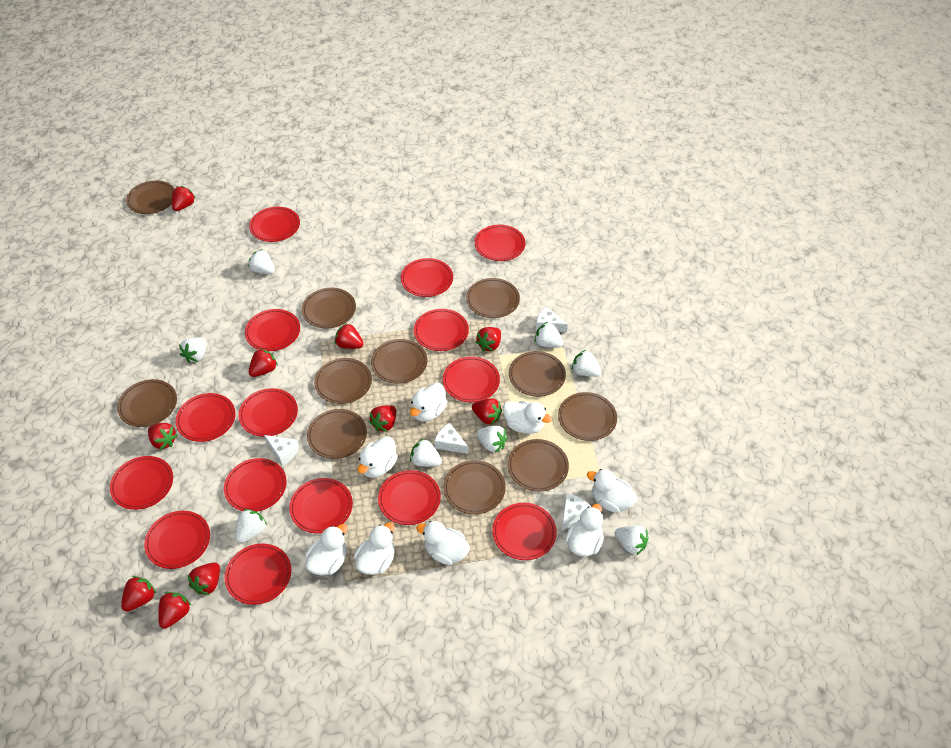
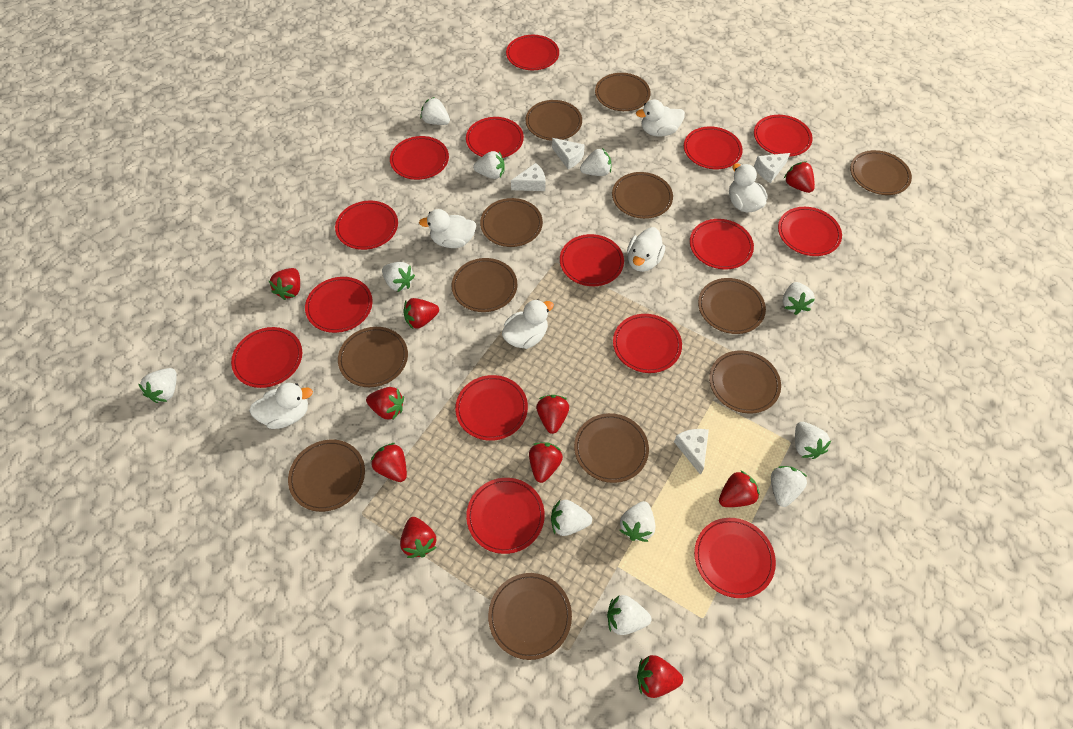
brown plate: 11 -> 12
white duck: 8 -> 6
white strawberry: 8 -> 11

